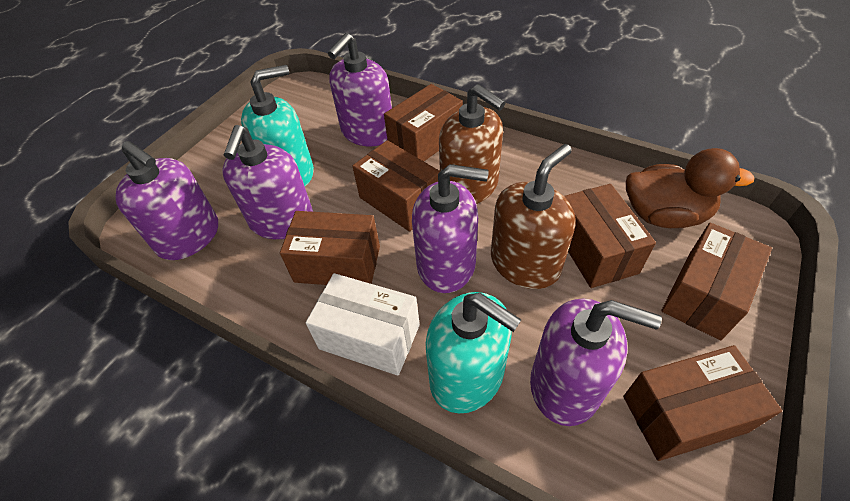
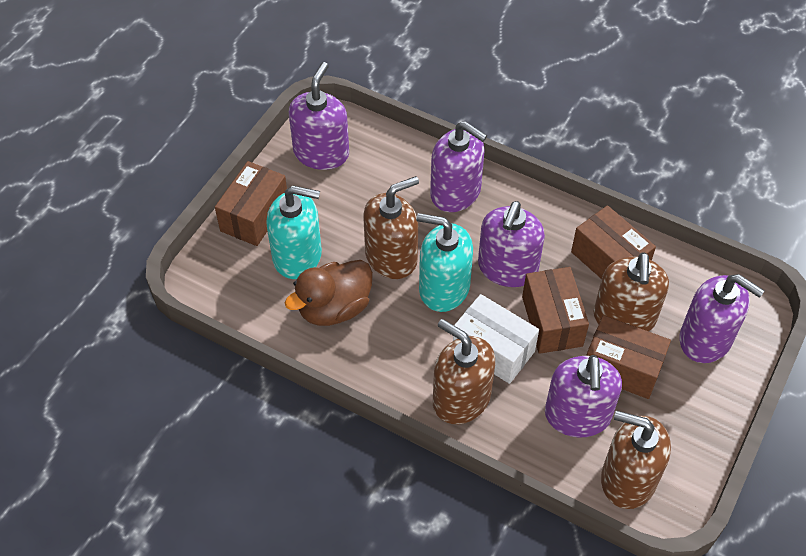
brown box: 6 -> 4
brown soap dispenser: 2 -> 4

